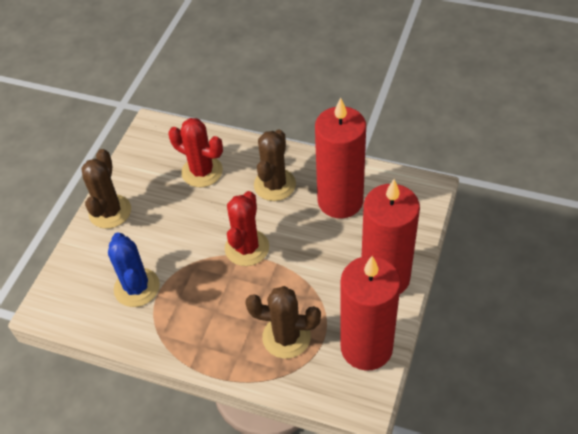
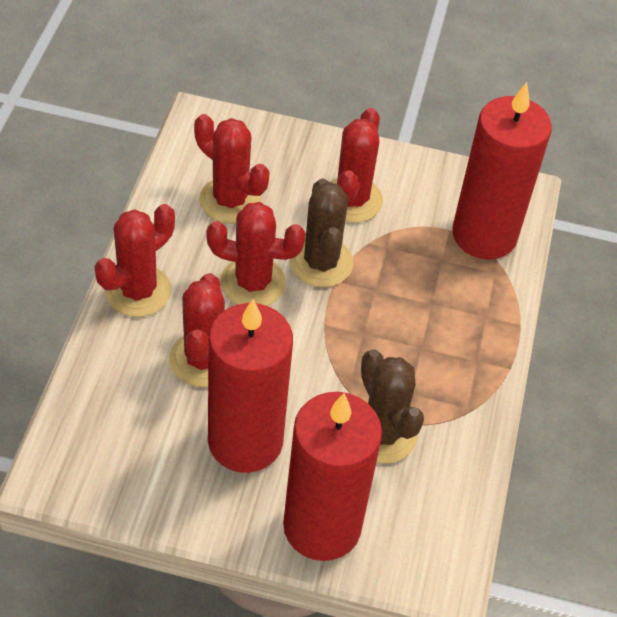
blue cactus: 1 -> 0
brown cactus: 3 -> 2
red cactus: 2 -> 5

